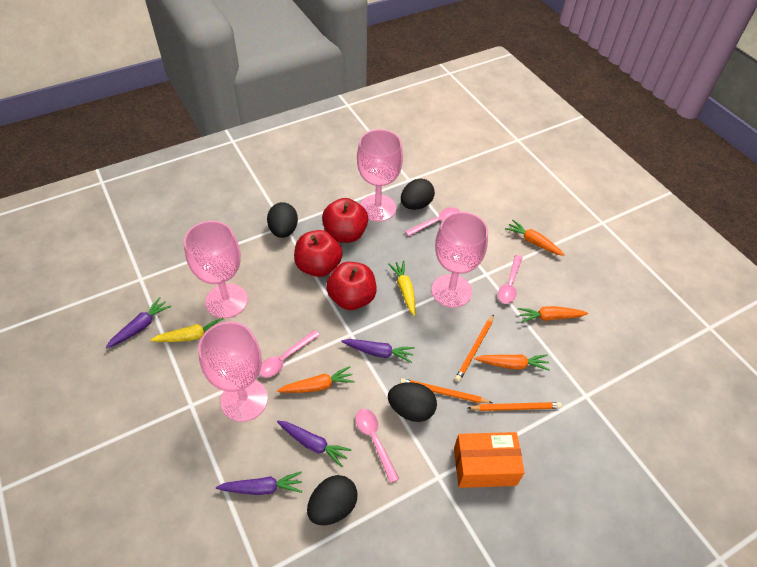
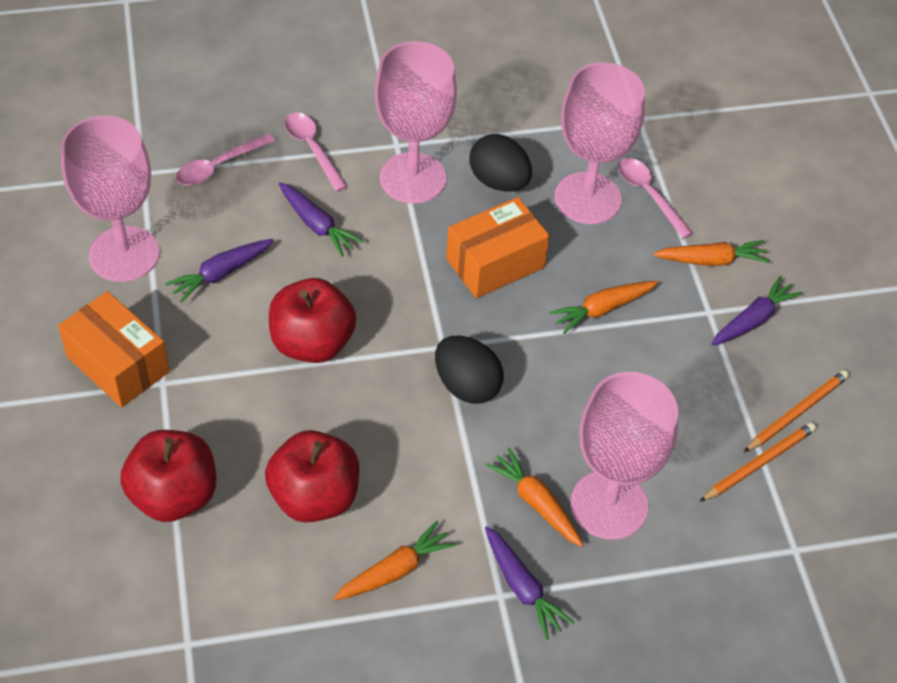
black egg: 4 -> 2
orange box: 1 -> 2
orange pencil: 3 -> 2
pink spoon: 4 -> 3
yellow carrot: 2 -> 0

